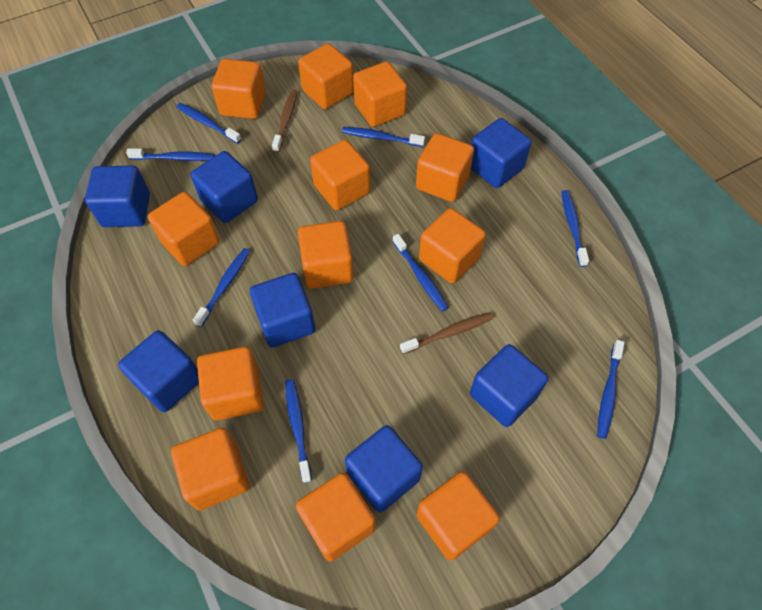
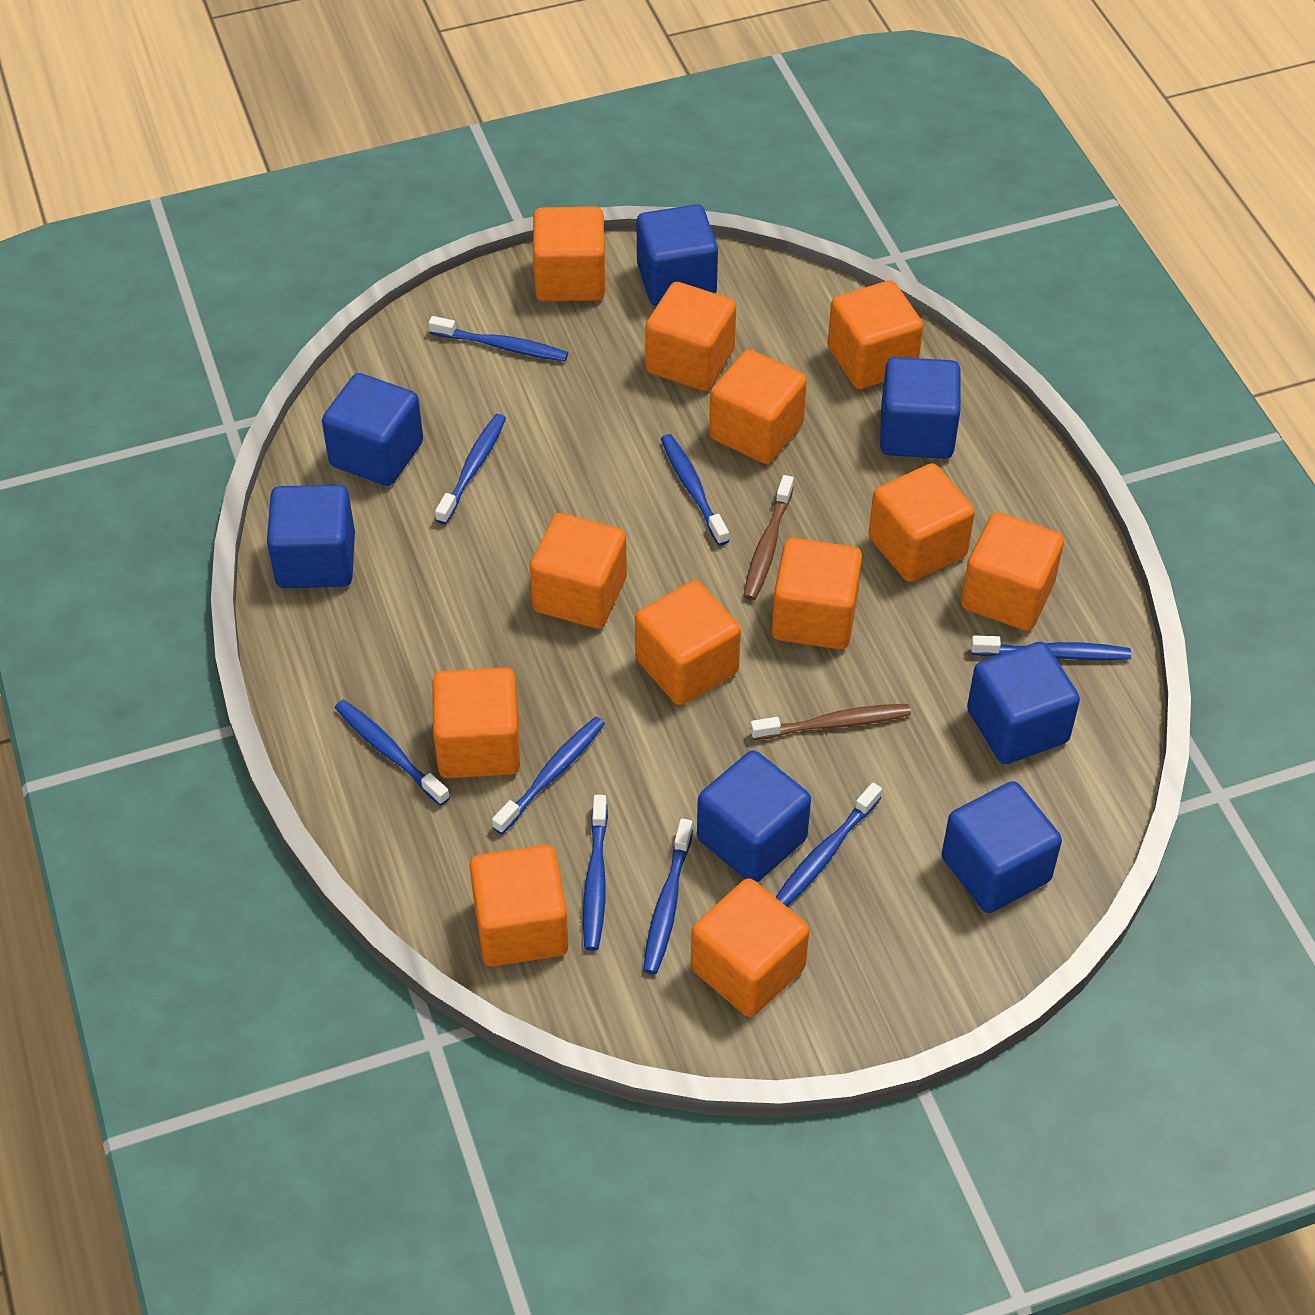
blue toothbrush: 8 -> 9

